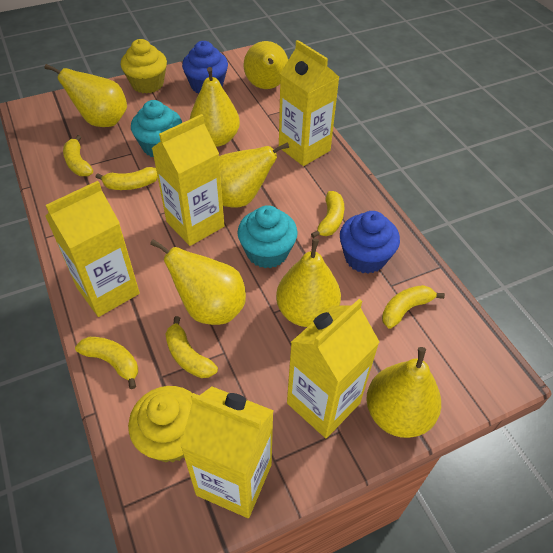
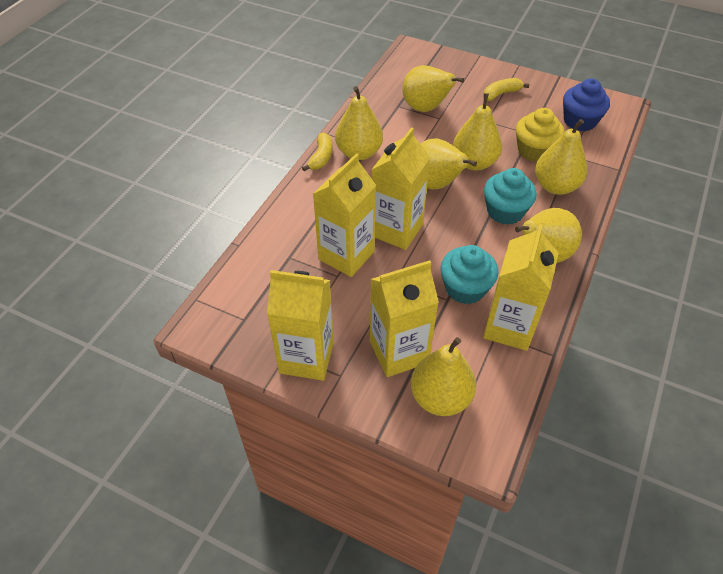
blue cupcake: 2 -> 1
yellow banana: 6 -> 2
yellow cupcake: 2 -> 1

